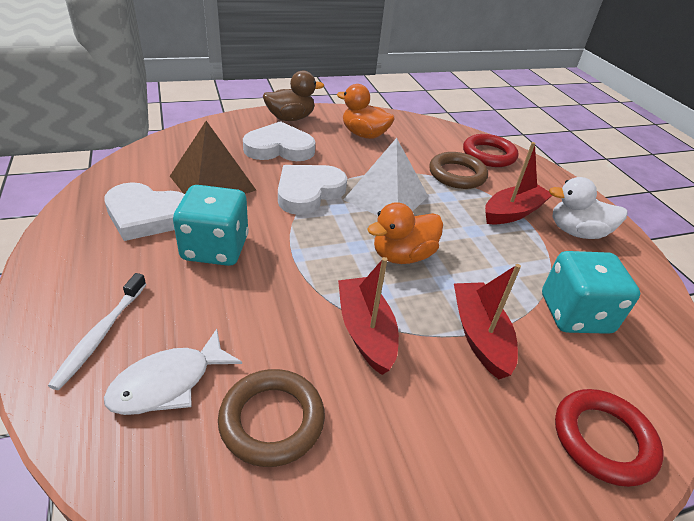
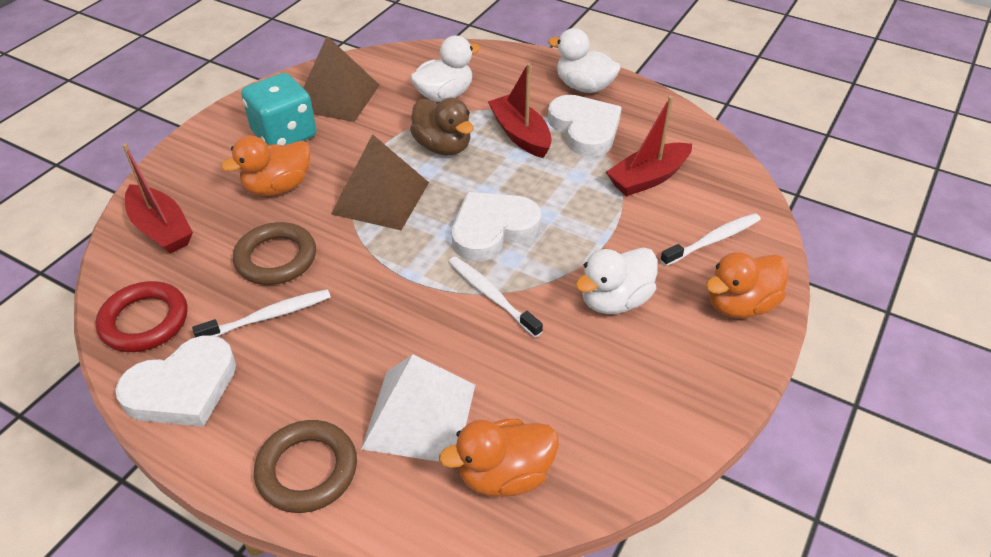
brown pyramid: 1 -> 2
orange duck: 2 -> 3
red ring: 2 -> 1
turquoise dice: 2 -> 1
white duck: 1 -> 3
white fish: 1 -> 0
white toothbrush: 1 -> 3

